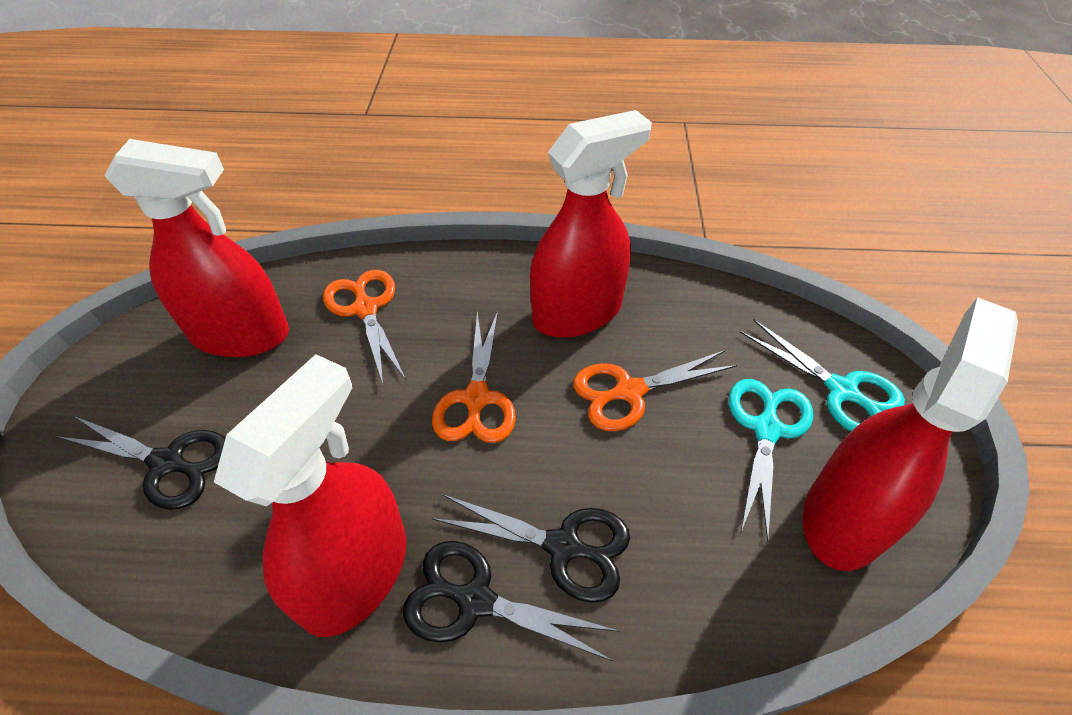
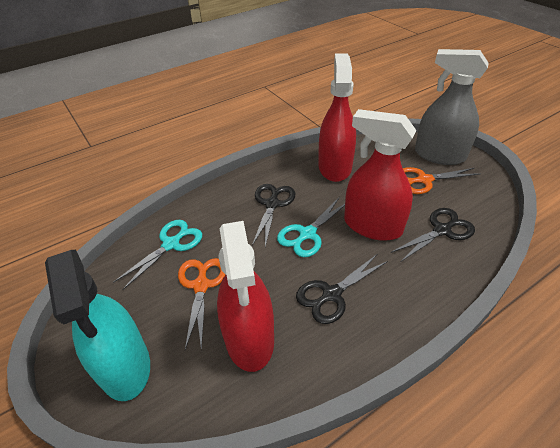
grey spray bottle: 0 -> 1
orange scissors: 3 -> 2
red spray bottle: 4 -> 3
turquoise spray bottle: 0 -> 1

